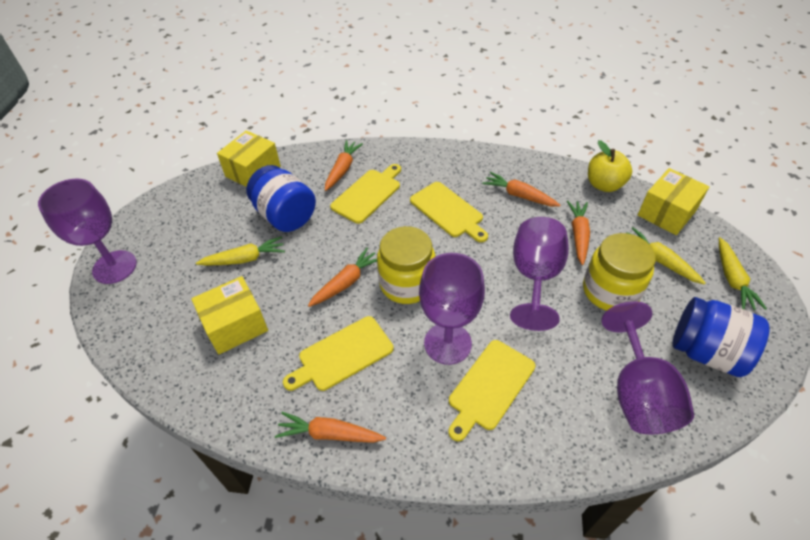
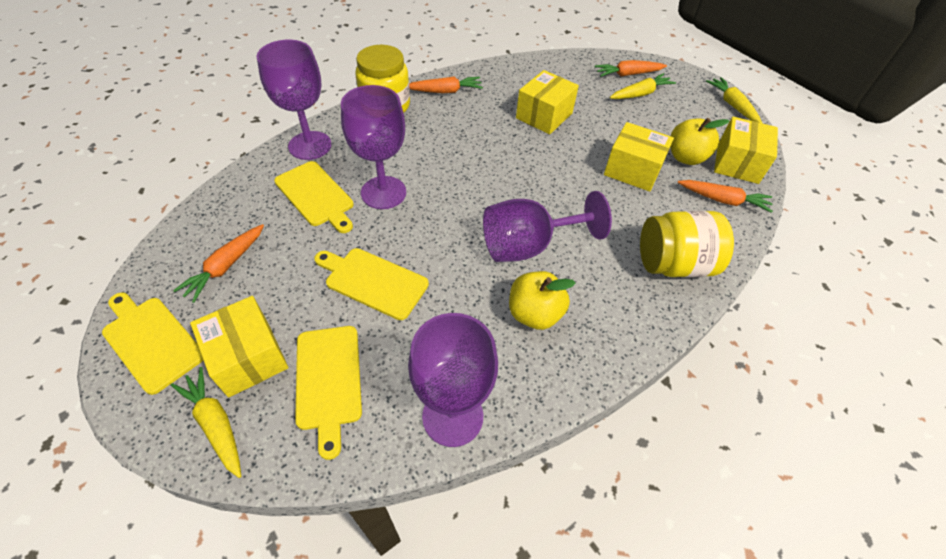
blue jar: 2 -> 0
orange carrot: 5 -> 4
yellow apple: 1 -> 2
yellow box: 3 -> 4

